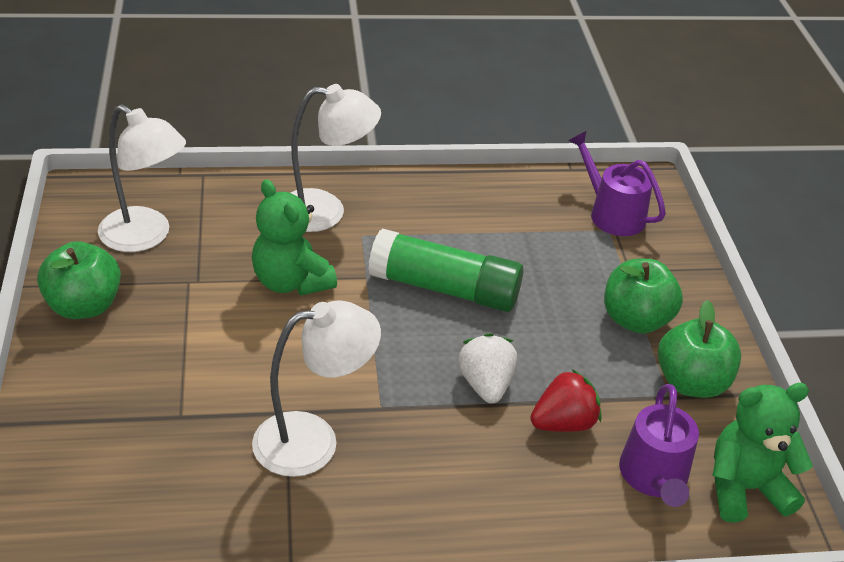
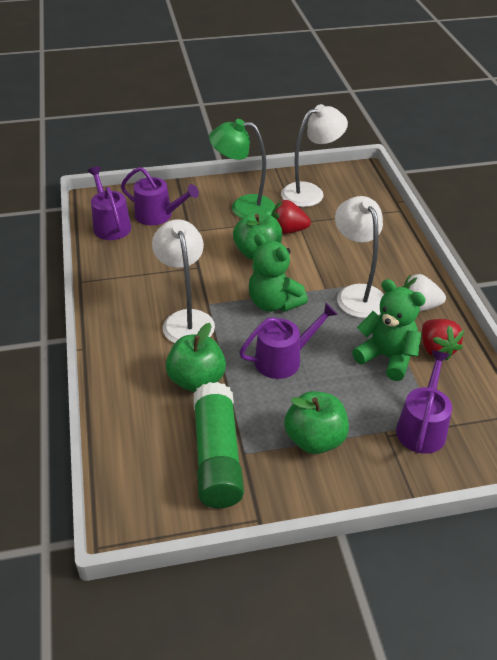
green lamp: 0 -> 1
purple watering can: 2 -> 4
red strawberry: 1 -> 2

